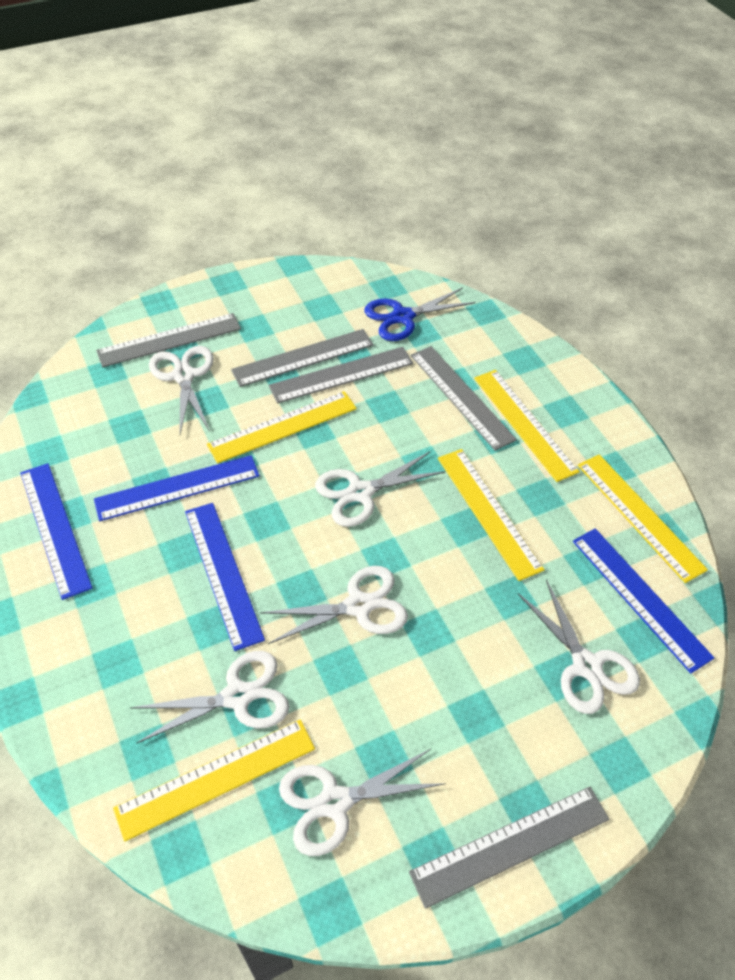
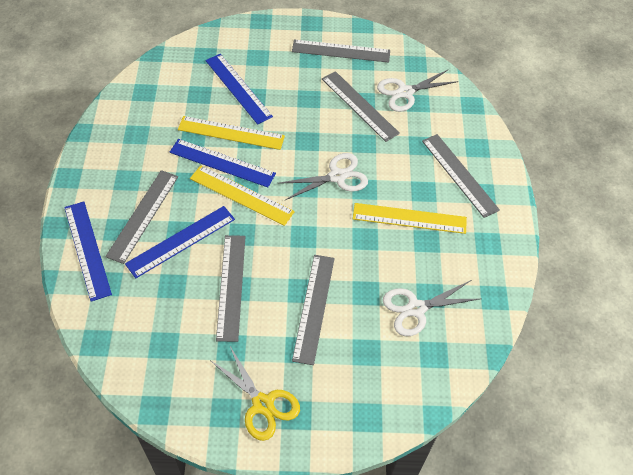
blue scissors: 1 -> 0
grey ruler: 5 -> 6
white scissors: 6 -> 3
yellow ruler: 5 -> 3
yellow scissors: 0 -> 1

